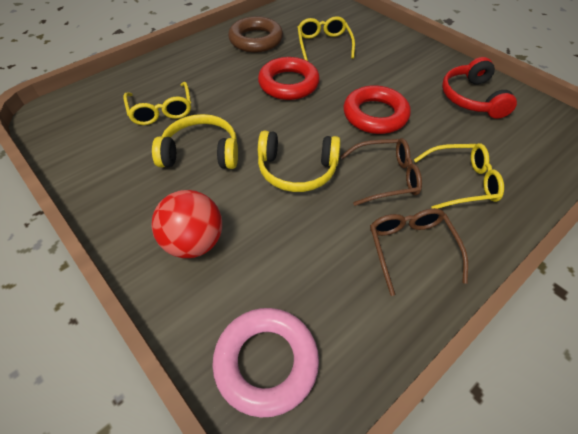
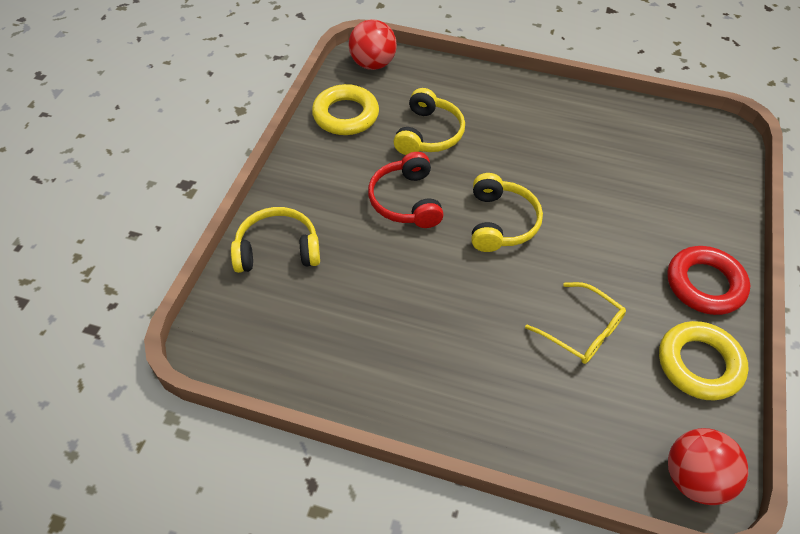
brown glasses: 2 -> 0
brown ring: 1 -> 0
pink ring: 1 -> 0
red ball: 1 -> 2
red ring: 2 -> 1
yellow glasses: 3 -> 1
yellow headphones: 2 -> 3
yellow ring: 0 -> 2

